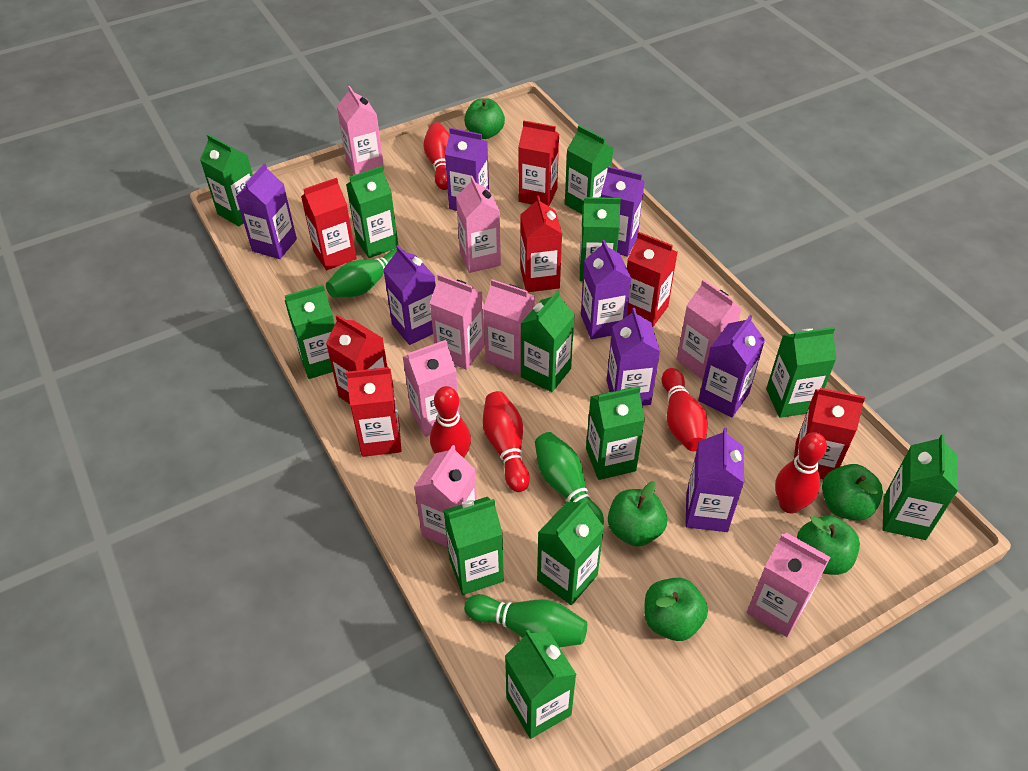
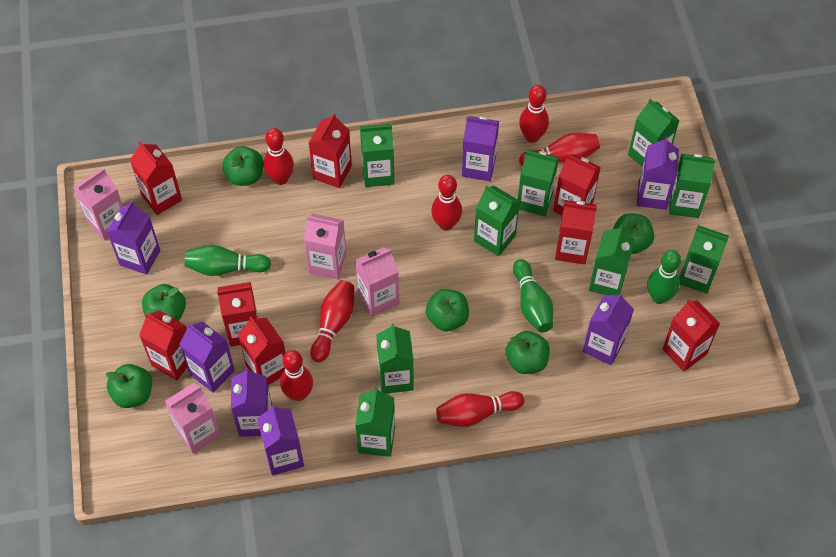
green apple: 5 -> 6
green carton: 12 -> 9
pink carton: 8 -> 4
purple carton: 8 -> 7
red bowling pin: 5 -> 7
red carton: 7 -> 8

